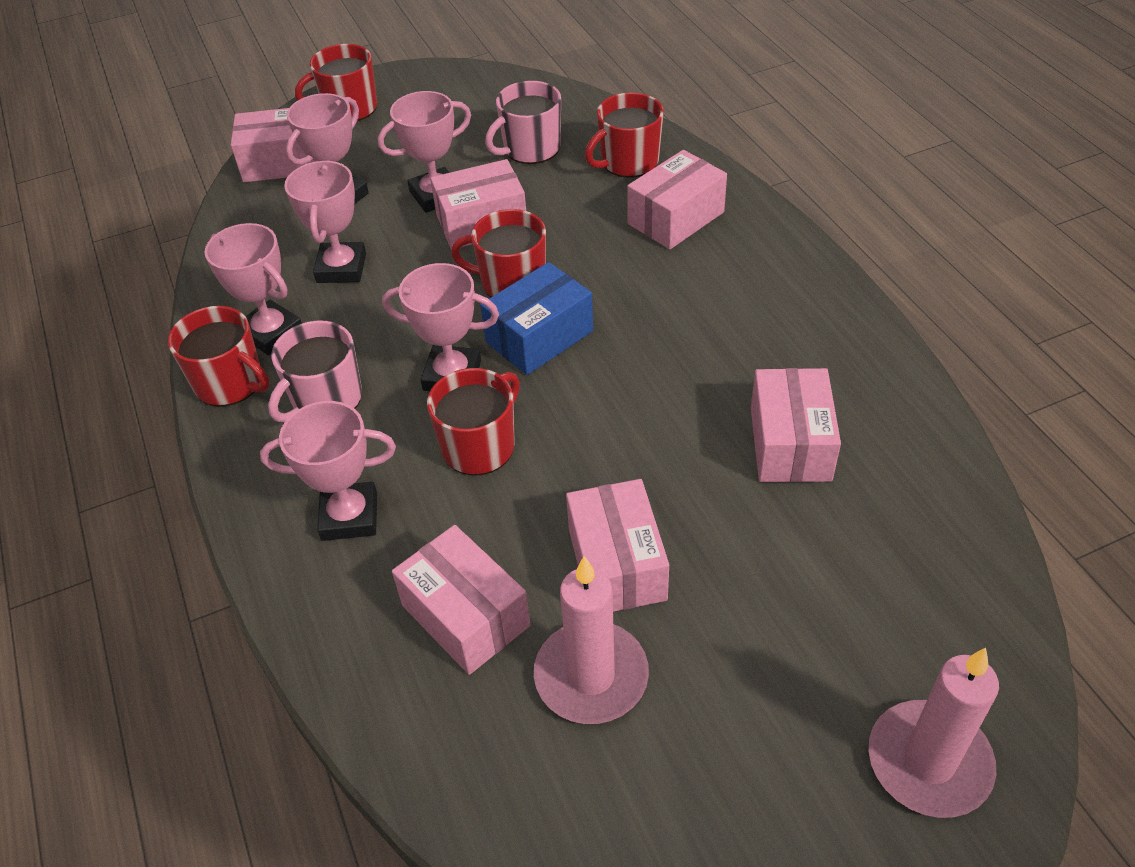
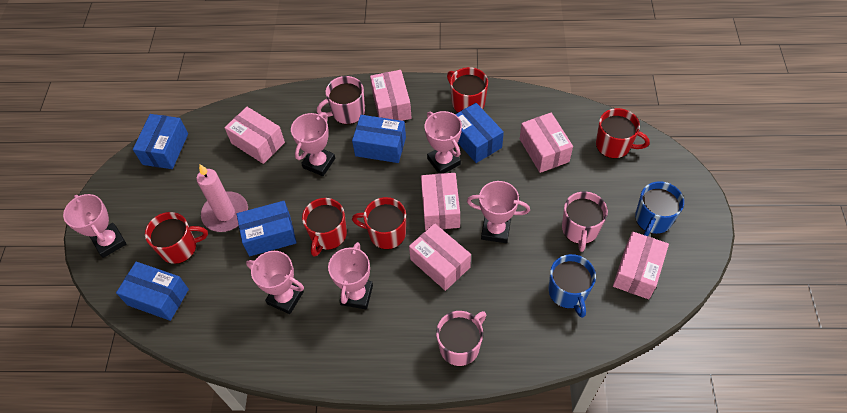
blue box: 1 -> 5
blue mug: 0 -> 2
pink candle: 2 -> 1
pink mug: 2 -> 3

